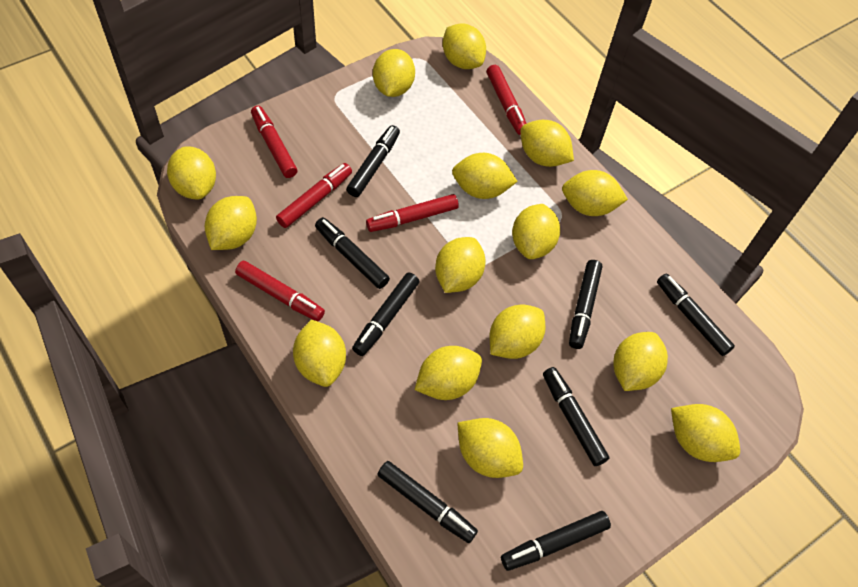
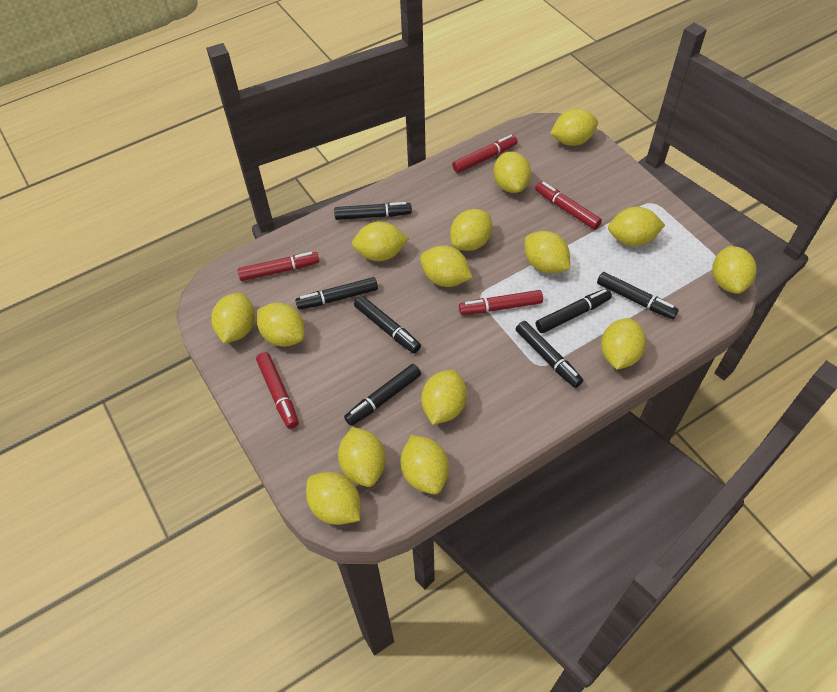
black marker: 8 -> 7

